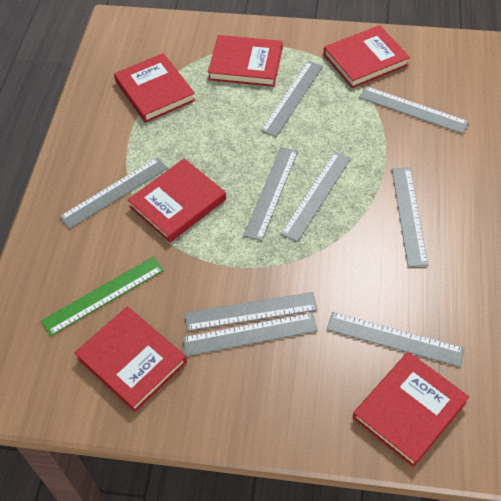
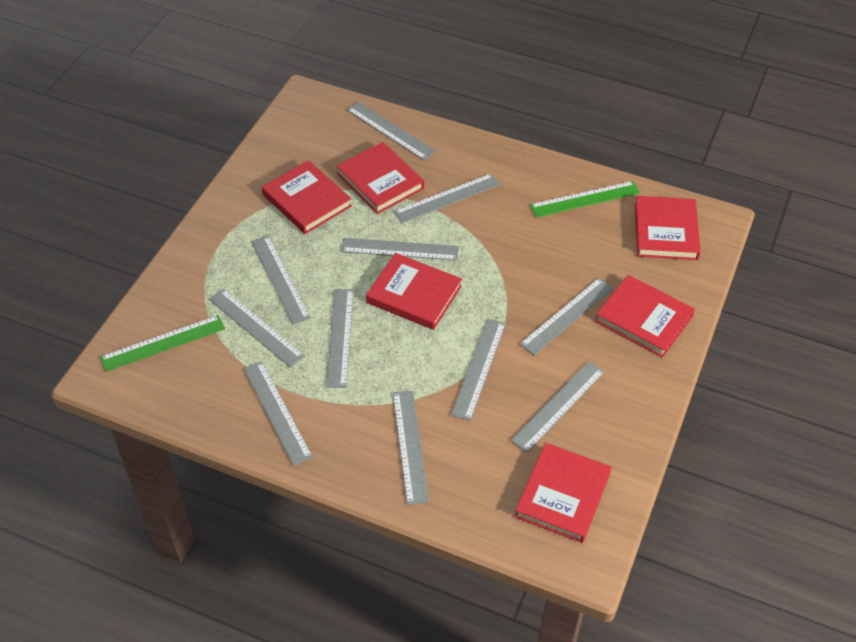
green ruler: 1 -> 2
grey ruler: 9 -> 11

